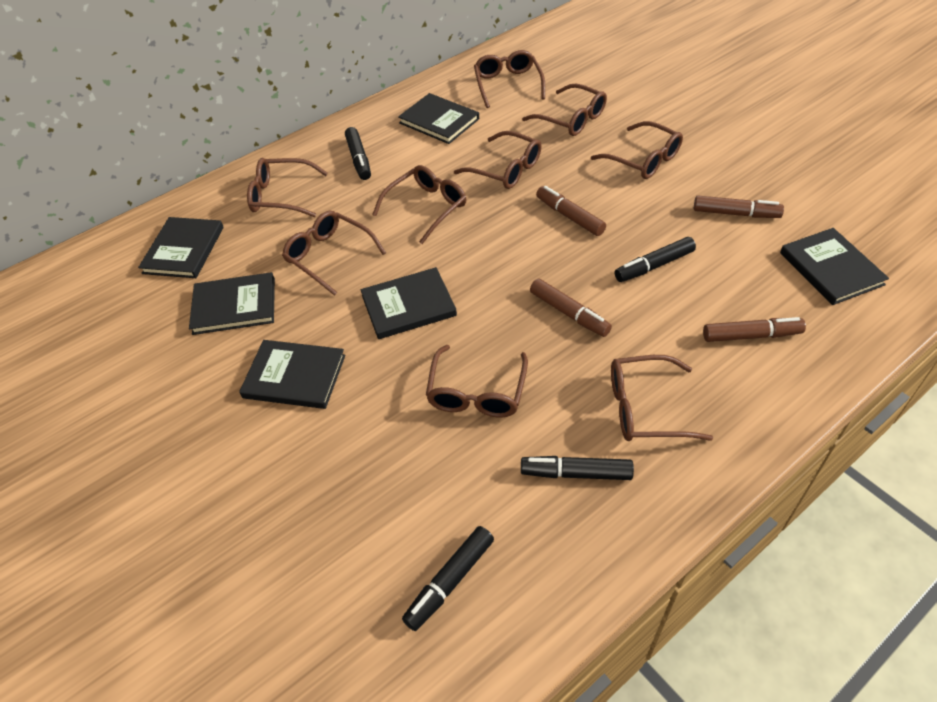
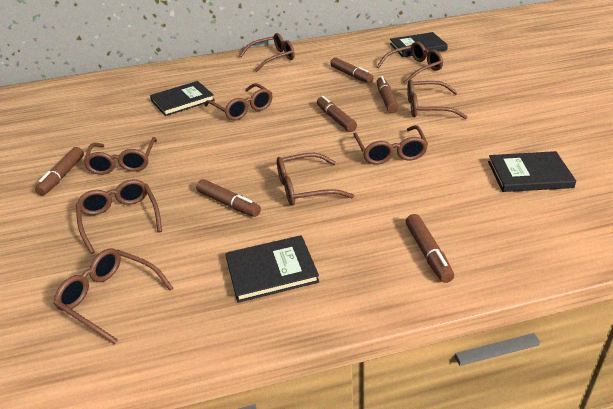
black book: 6 -> 4
black marker: 4 -> 0
brown marker: 4 -> 6

